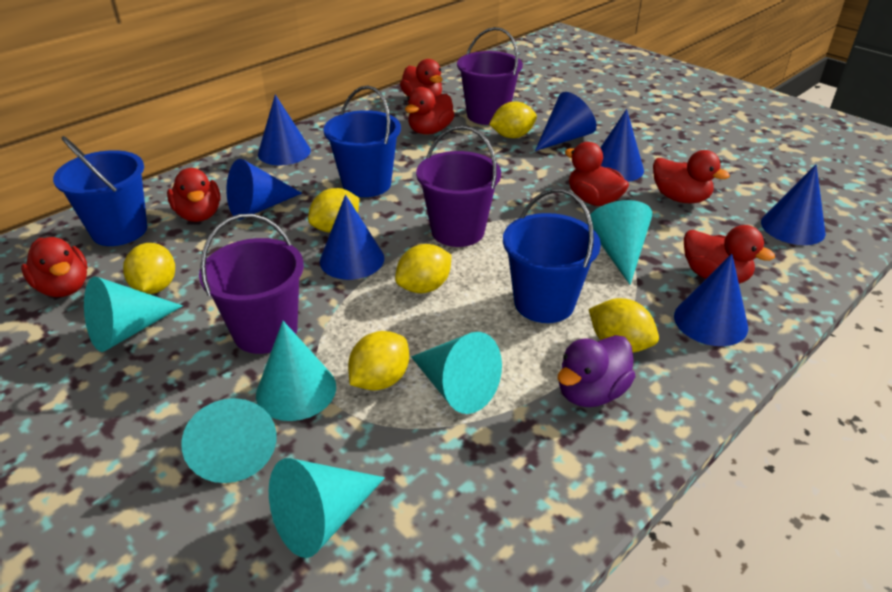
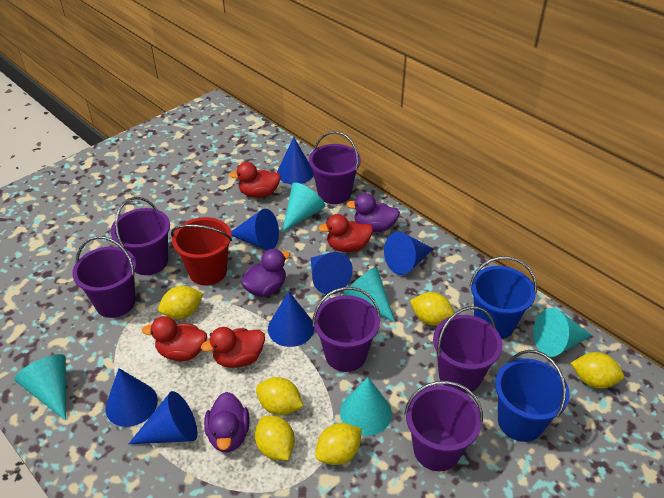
blue bucket: 3 -> 2
purple bucket: 3 -> 6
purple duck: 1 -> 3
red bucket: 0 -> 1
red duck: 7 -> 4
turquoise cone: 6 -> 5

